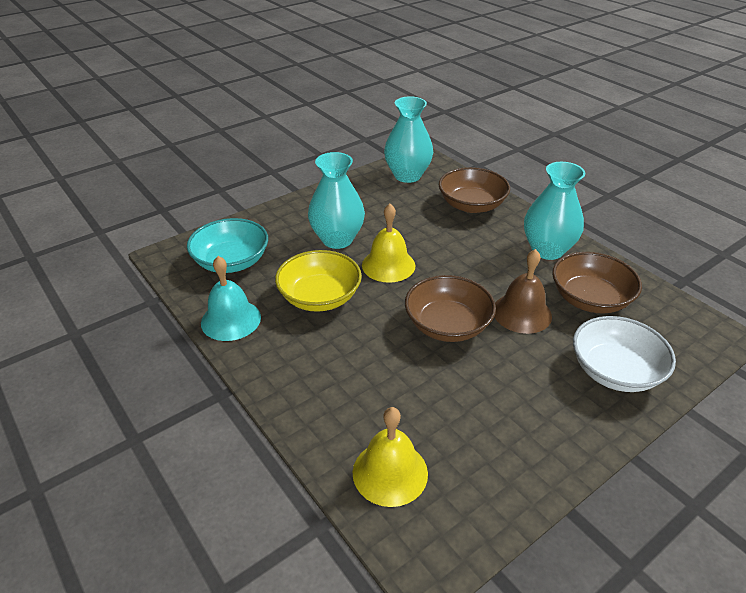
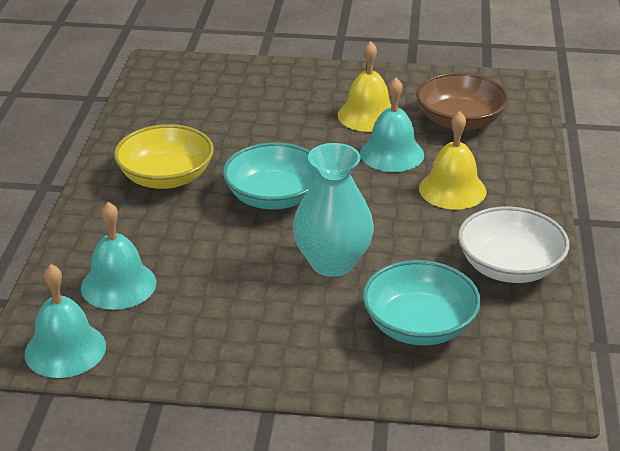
brown bell: 1 -> 0
brown bowl: 3 -> 1
turquoise bell: 1 -> 3
turquoise bowl: 1 -> 2
turquoise vase: 3 -> 1

